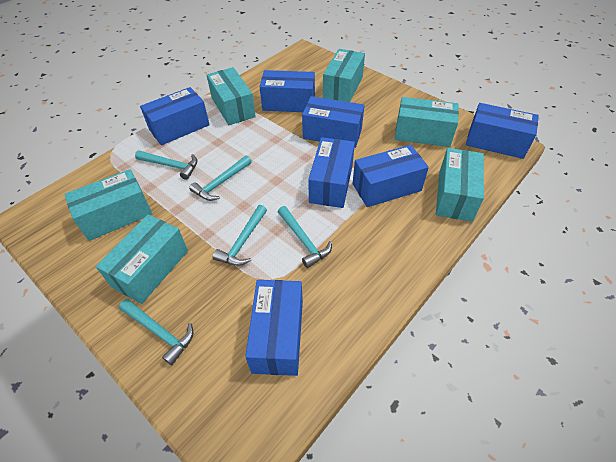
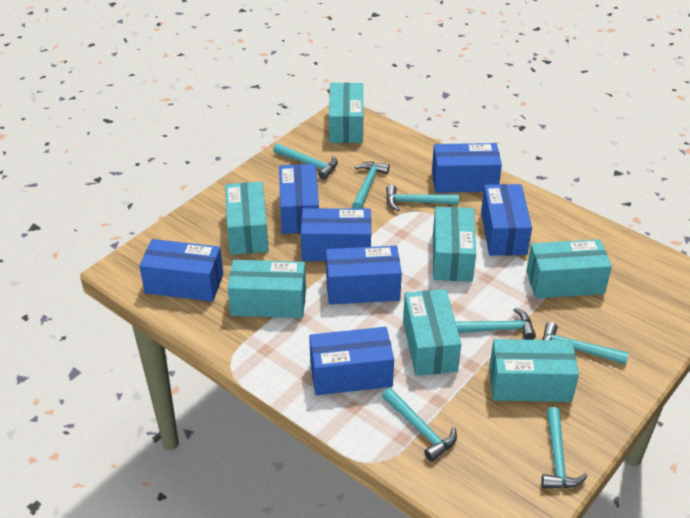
turquoise box: 6 -> 7
turquoise hammer: 5 -> 7

